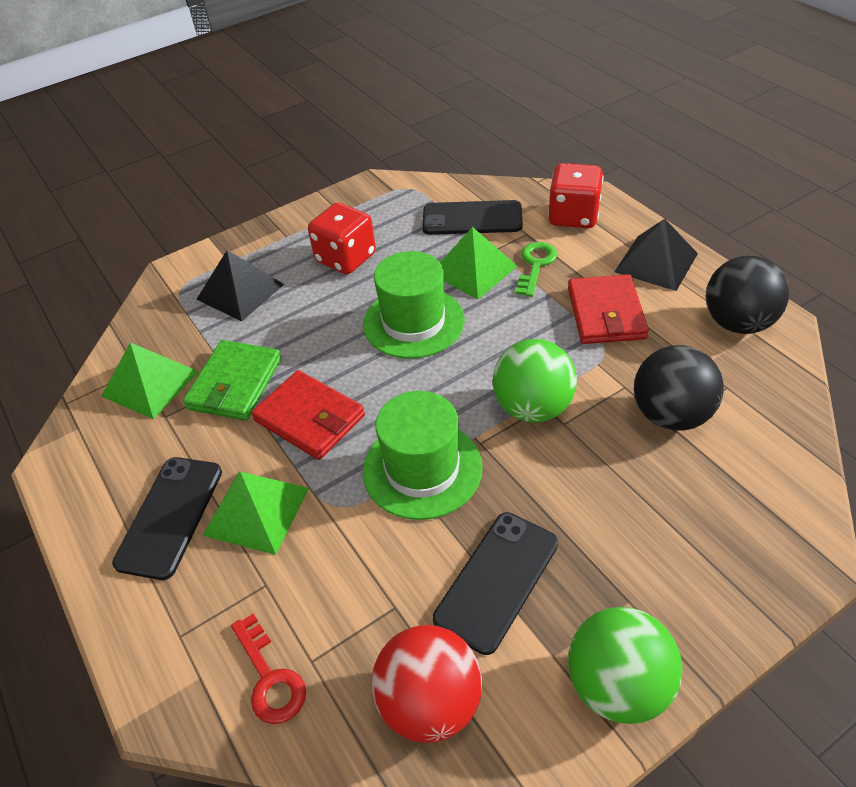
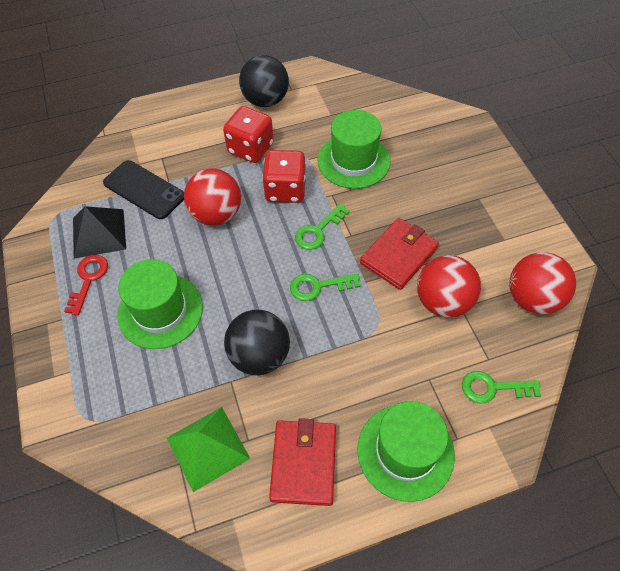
black phone: 3 -> 1
black pyramid: 2 -> 1
green ball: 2 -> 0
green hat: 2 -> 3
green key: 1 -> 3
green pyramid: 3 -> 1
green wallet: 1 -> 0
red ball: 1 -> 3

